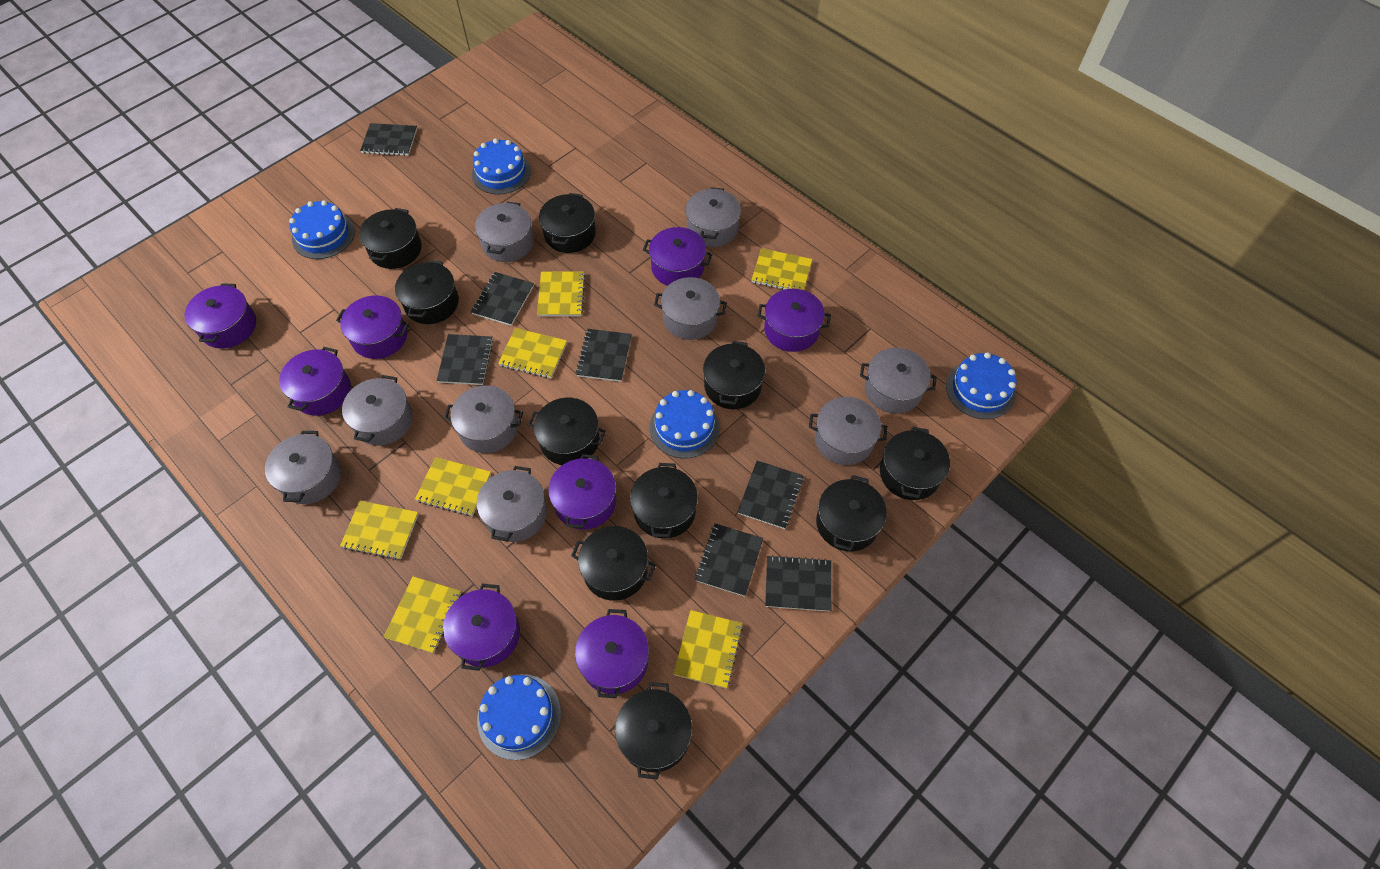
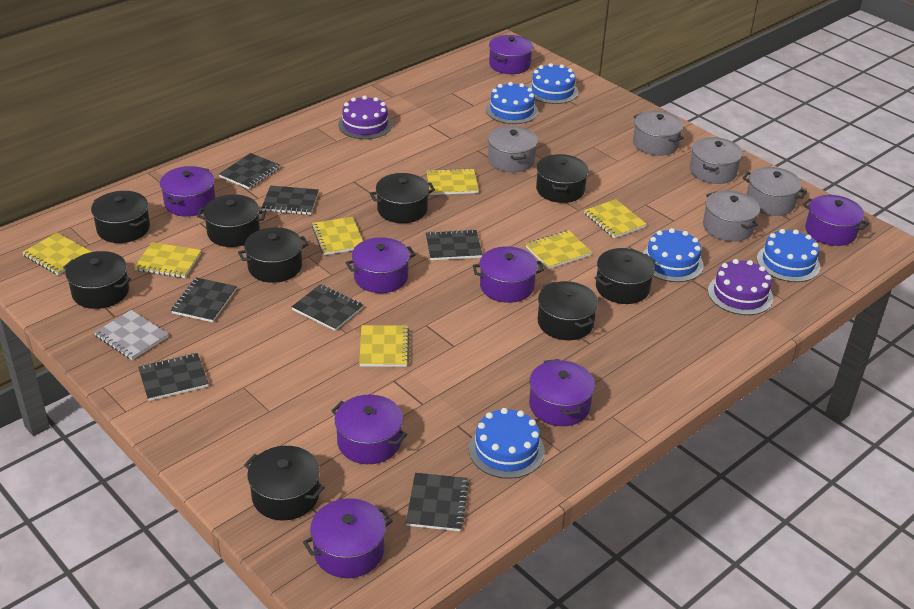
black pot: 10 -> 9
grey notebook: 0 -> 1
grey pot: 9 -> 5
purple cake: 0 -> 2

